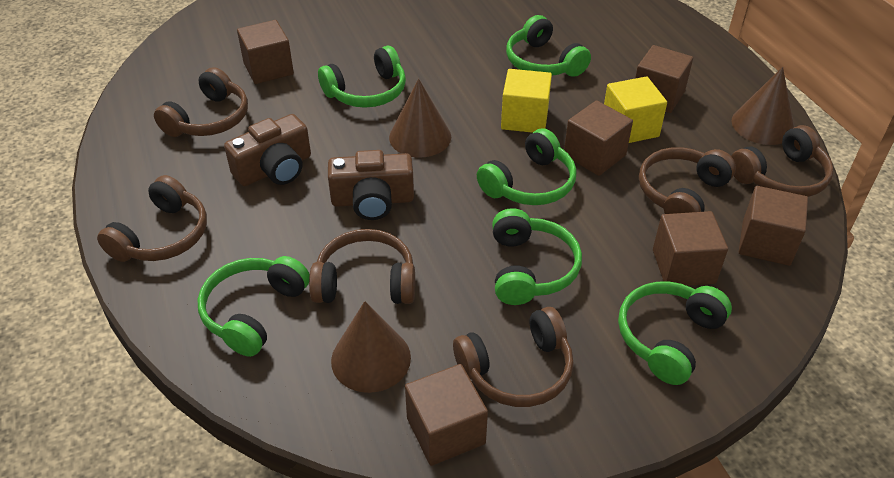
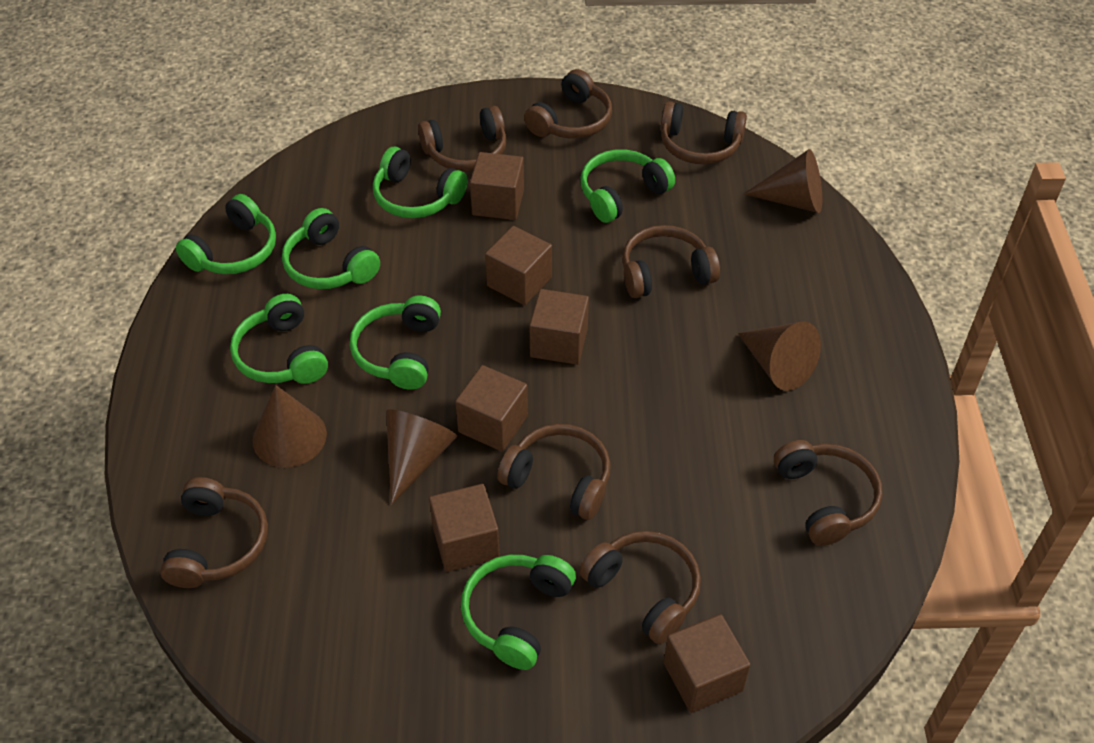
brown camera: 2 -> 0
brown cone: 3 -> 4
brown headphones: 6 -> 8
green headphones: 6 -> 7
yellow cube: 2 -> 0

